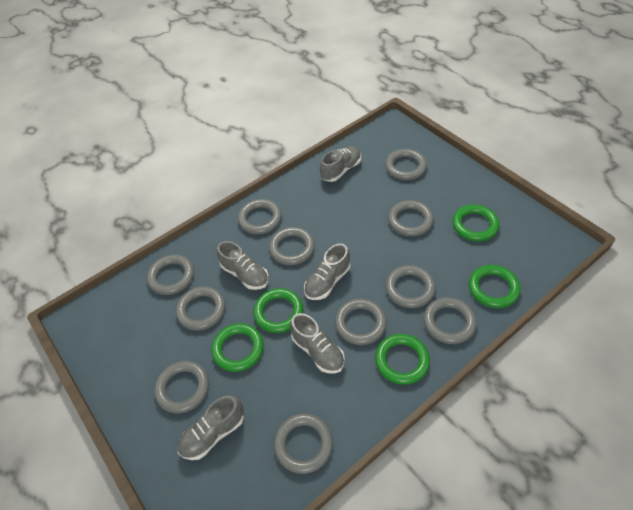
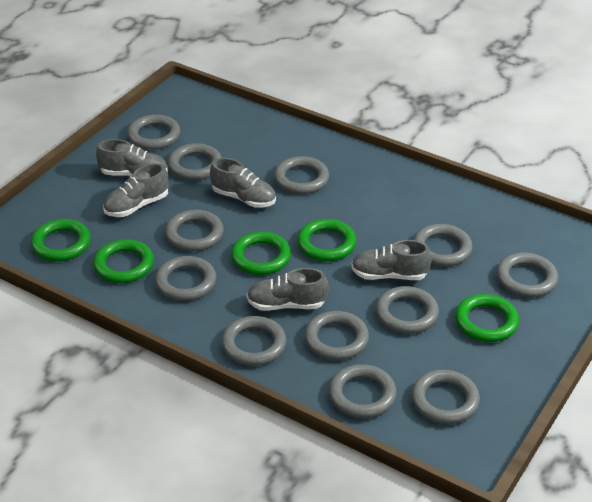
grey ring: 11 -> 12

